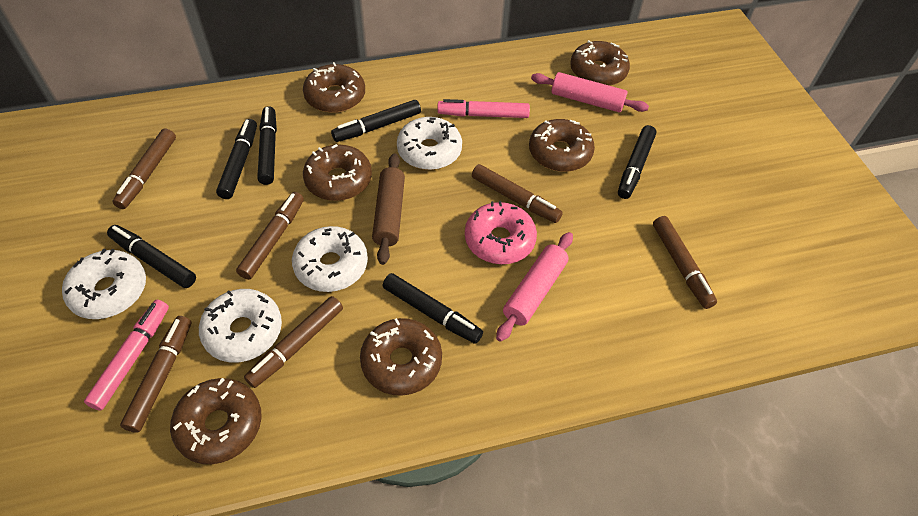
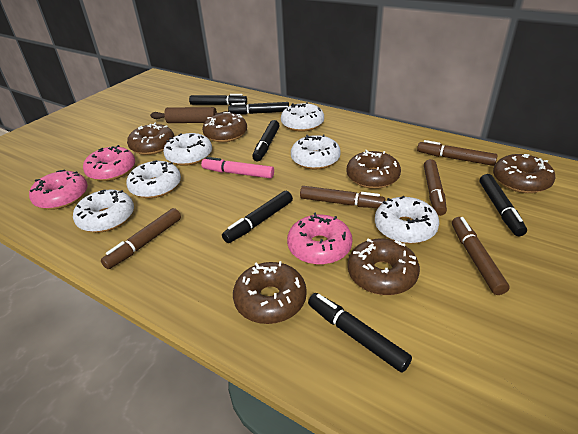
brown marker: 6 -> 5
pink donut: 1 -> 3
pink marker: 2 -> 1
pink rolling pin: 2 -> 0
white donut: 4 -> 6

